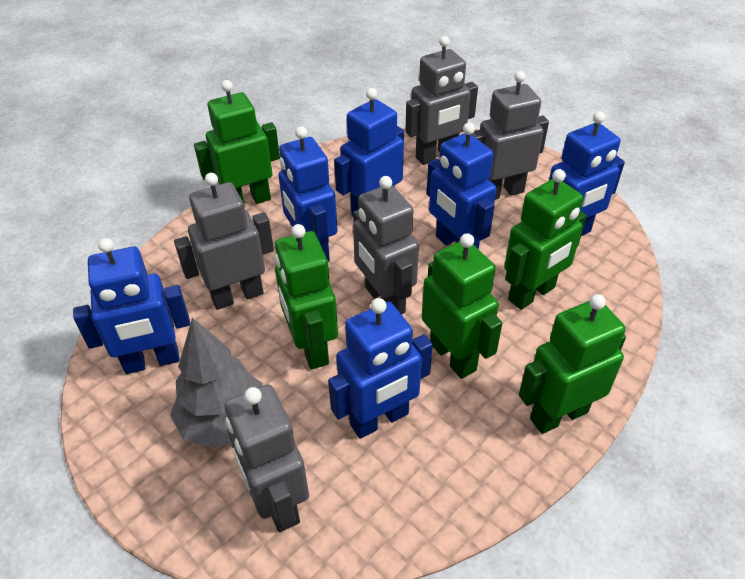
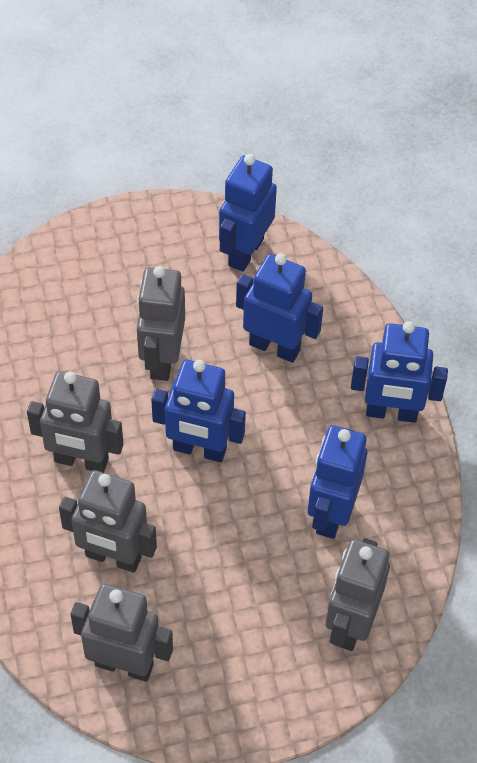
blue robot: 6 -> 5
green robot: 5 -> 0
grey tree: 1 -> 0

